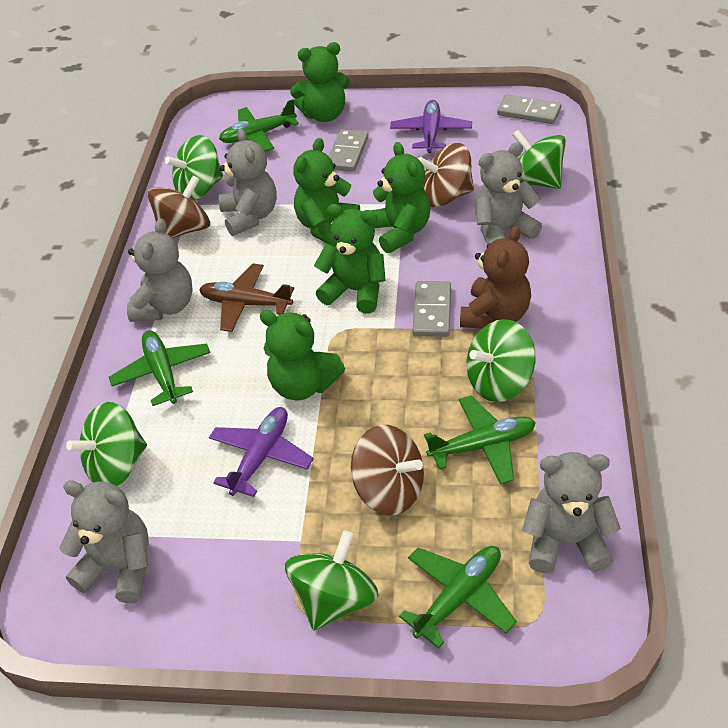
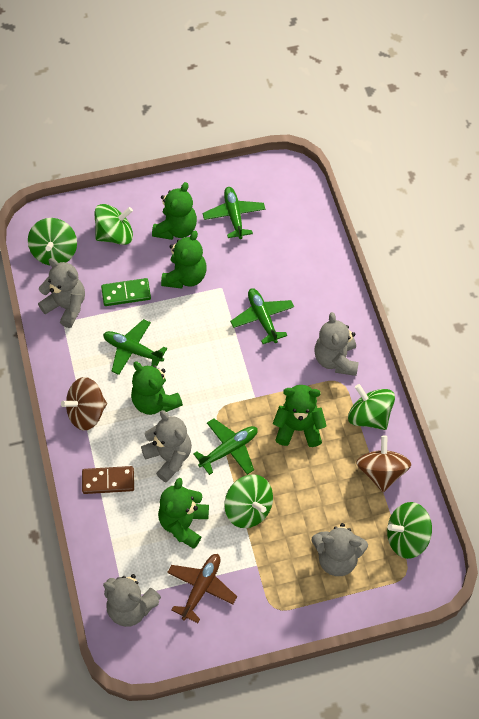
brown domino: 0 -> 1
brown spinning top: 3 -> 2
brown teddy bear: 1 -> 0
green domino: 0 -> 1
grey domino: 3 -> 0
purple plane: 2 -> 0

